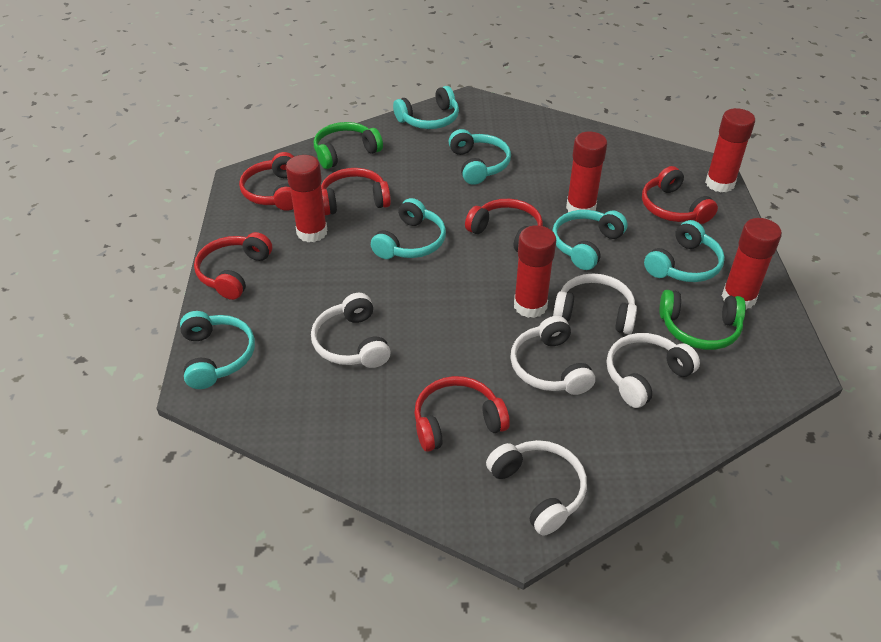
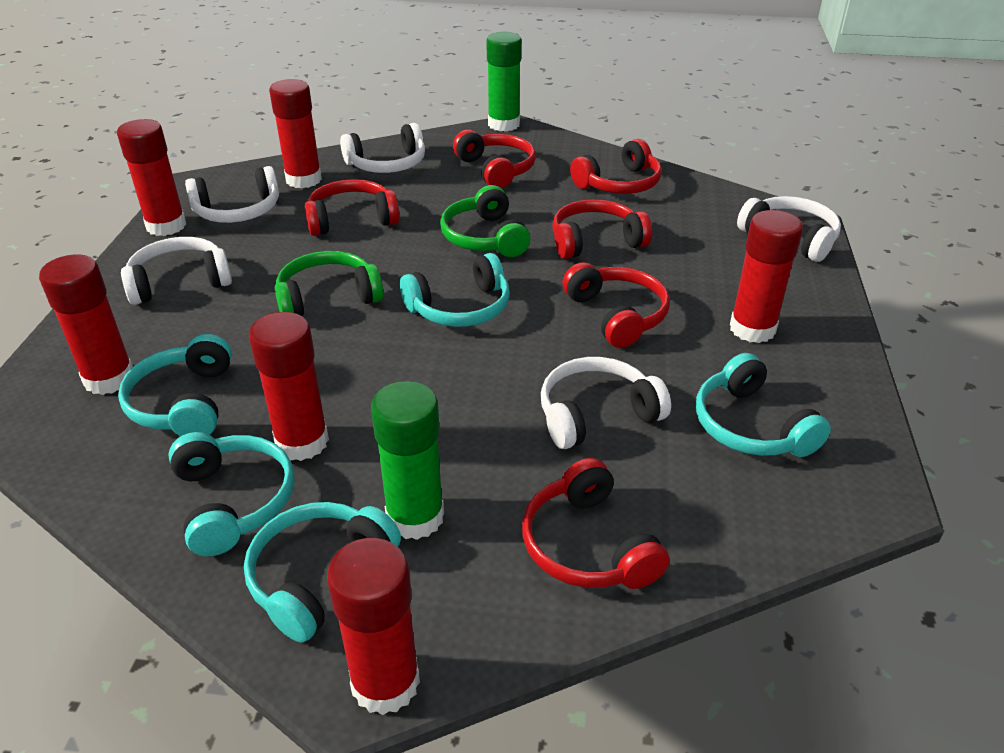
green glue stick: 0 -> 2
red glue stick: 5 -> 6
turquoise headphones: 6 -> 5

